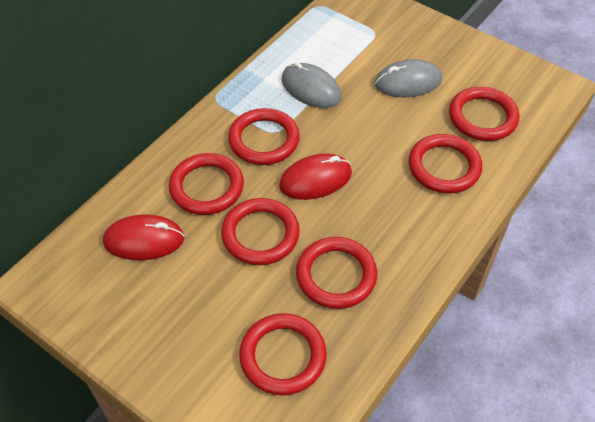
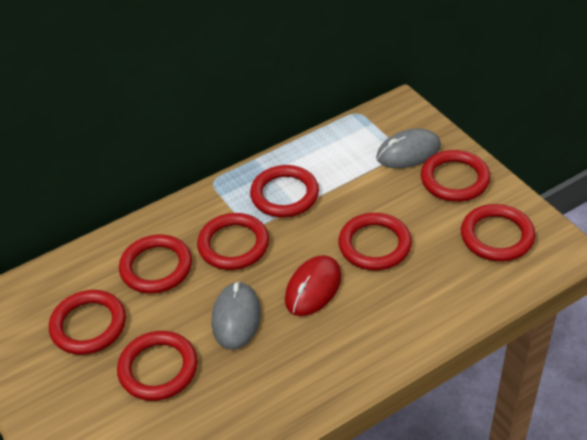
red mouse: 2 -> 1
red ring: 7 -> 8

